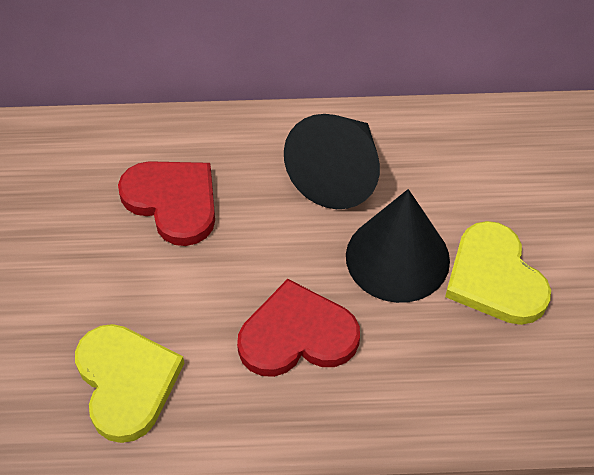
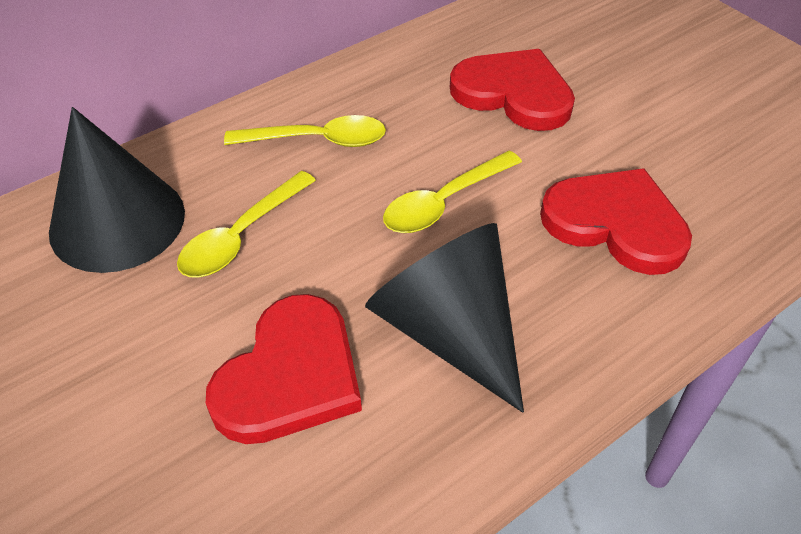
red heart: 2 -> 3
yellow heart: 2 -> 0
yellow spoon: 0 -> 3

